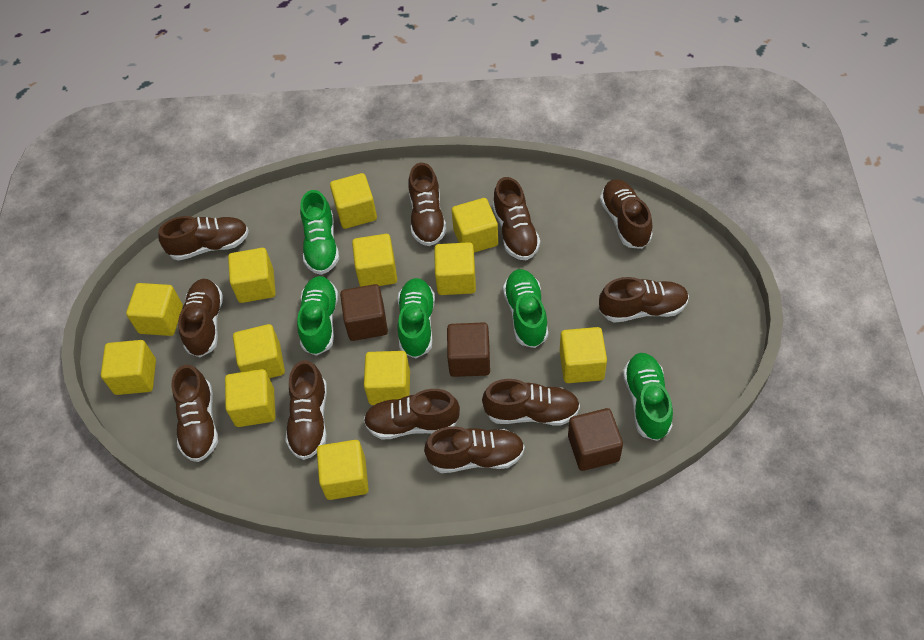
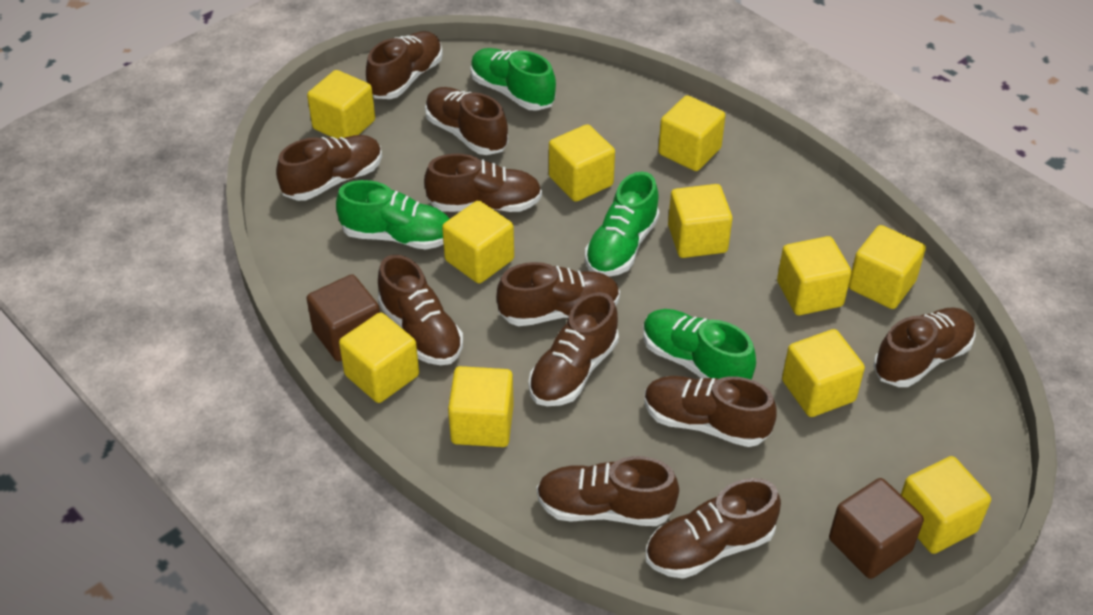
brown cube: 3 -> 2
green shoe: 5 -> 4
yellow cube: 12 -> 11

